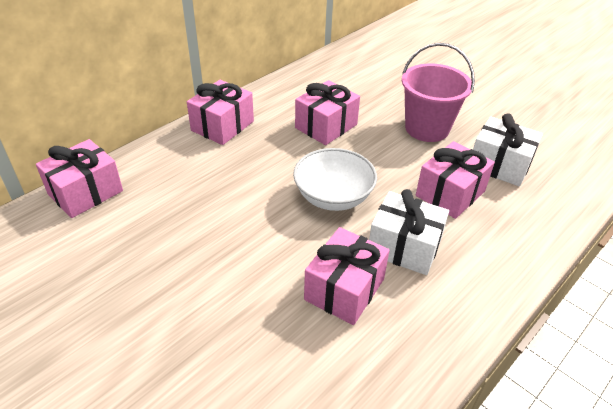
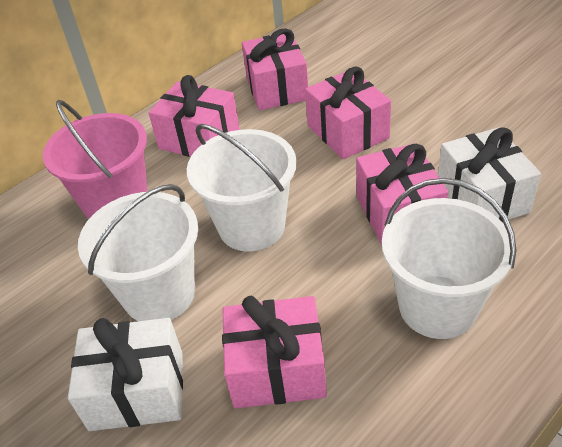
white bowl: 1 -> 0
white bucket: 0 -> 3

